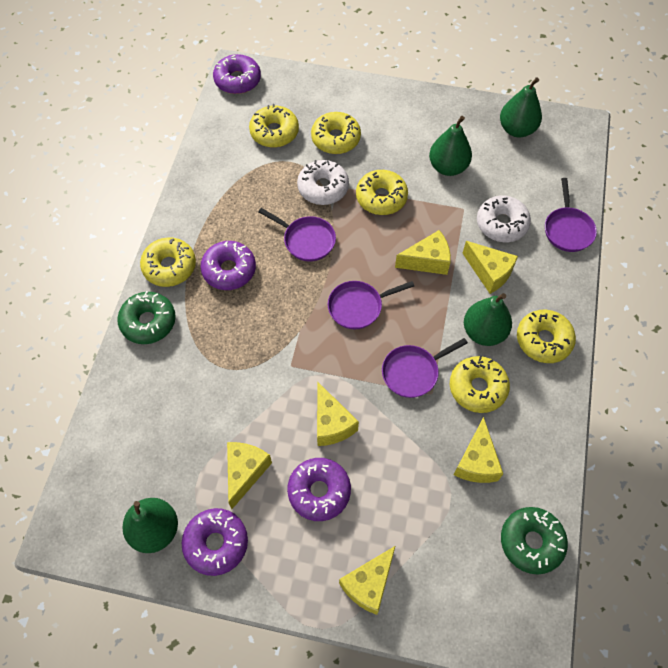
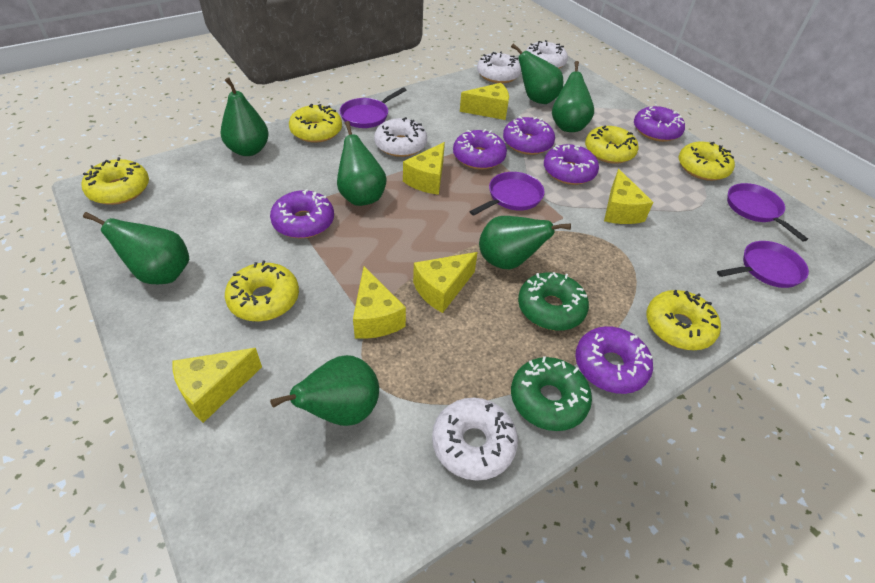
green pear: 4 -> 7
purple donut: 4 -> 6
white donut: 2 -> 4

